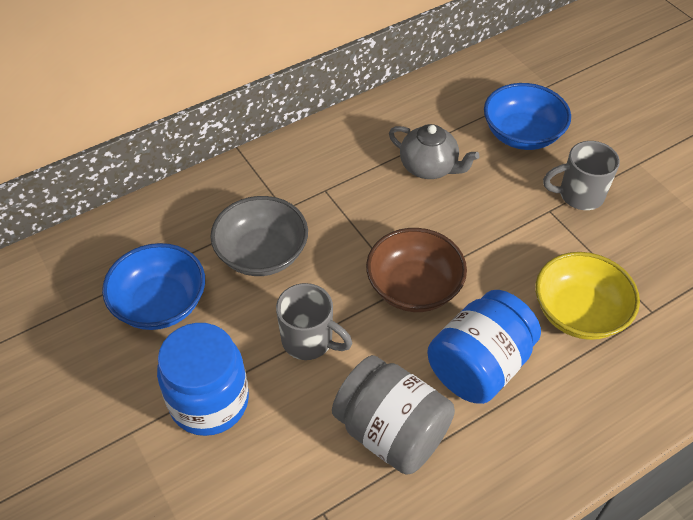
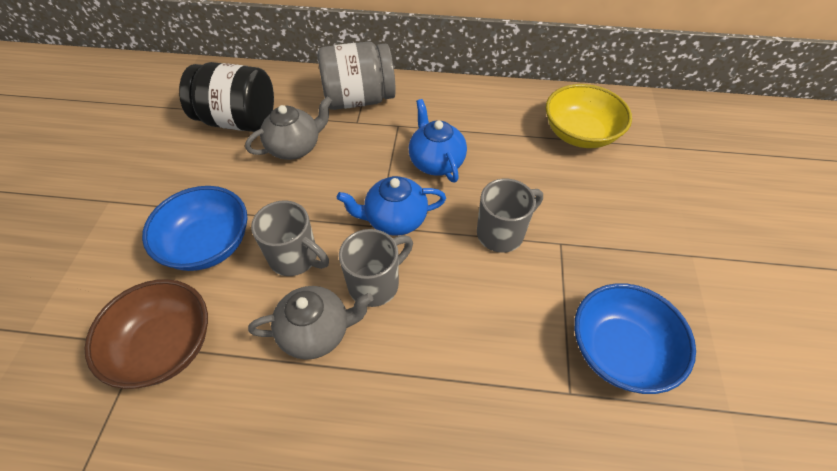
black jar: 0 -> 1
blue jar: 2 -> 0
blue teapot: 0 -> 2
grey bowl: 1 -> 0
grey mug: 2 -> 3
grey teapot: 1 -> 2

